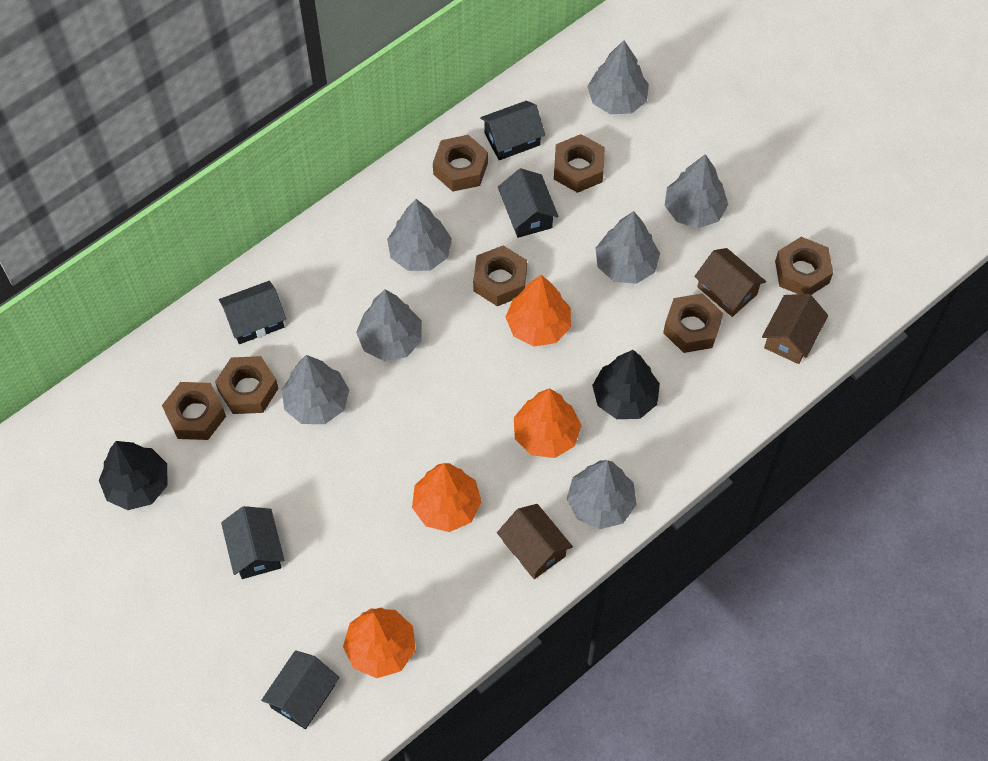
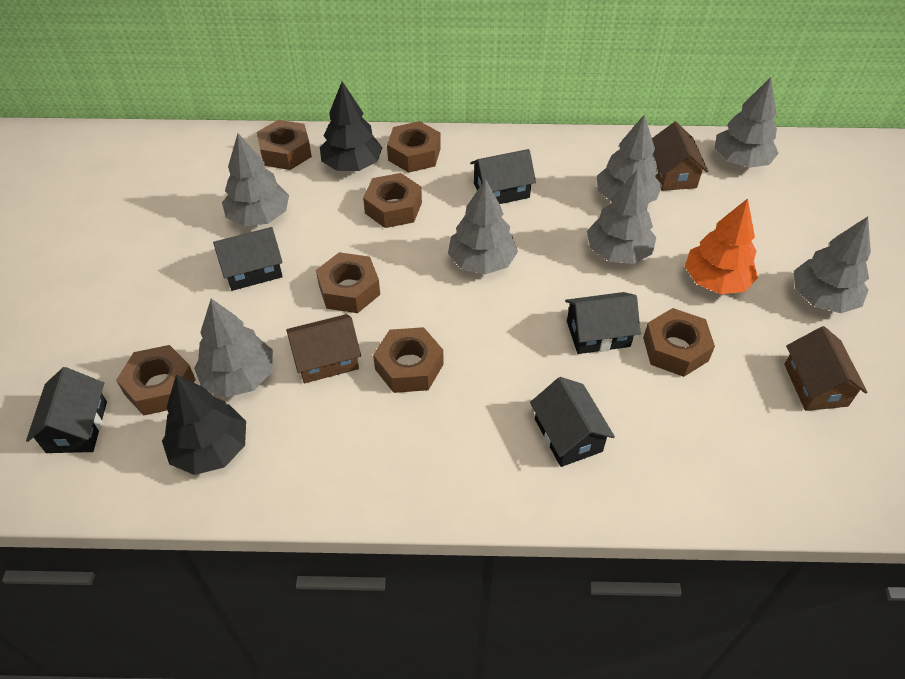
orange tree: 4 -> 1

